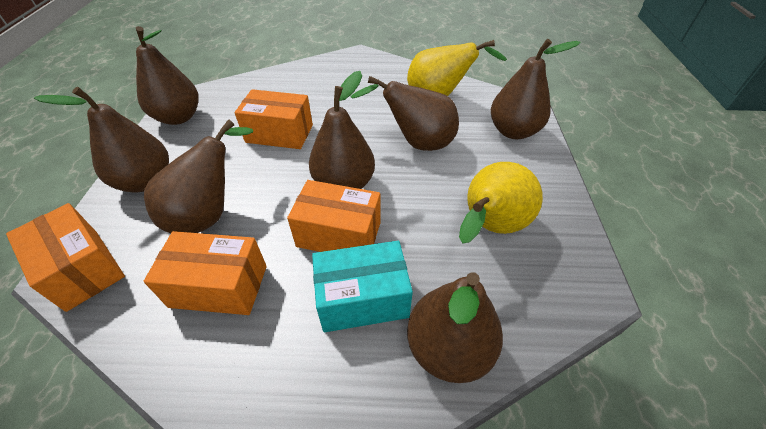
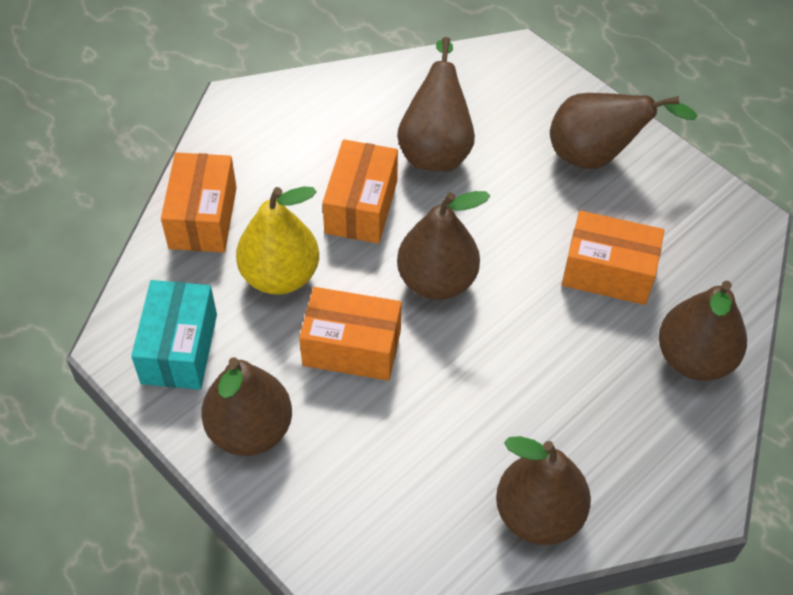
brown pear: 7 -> 6
yellow pear: 2 -> 1

